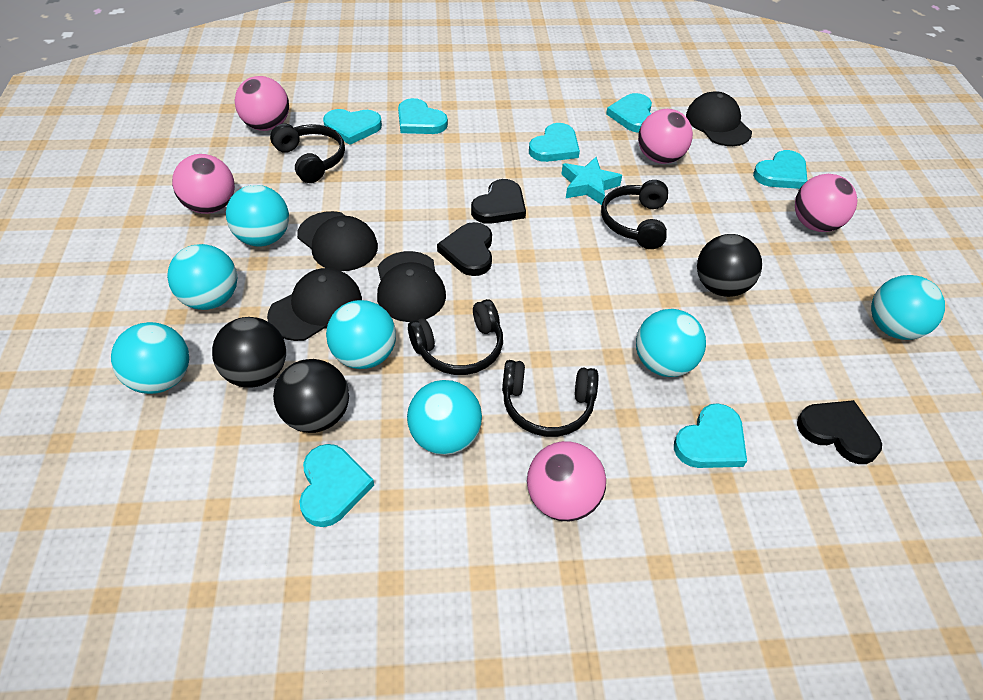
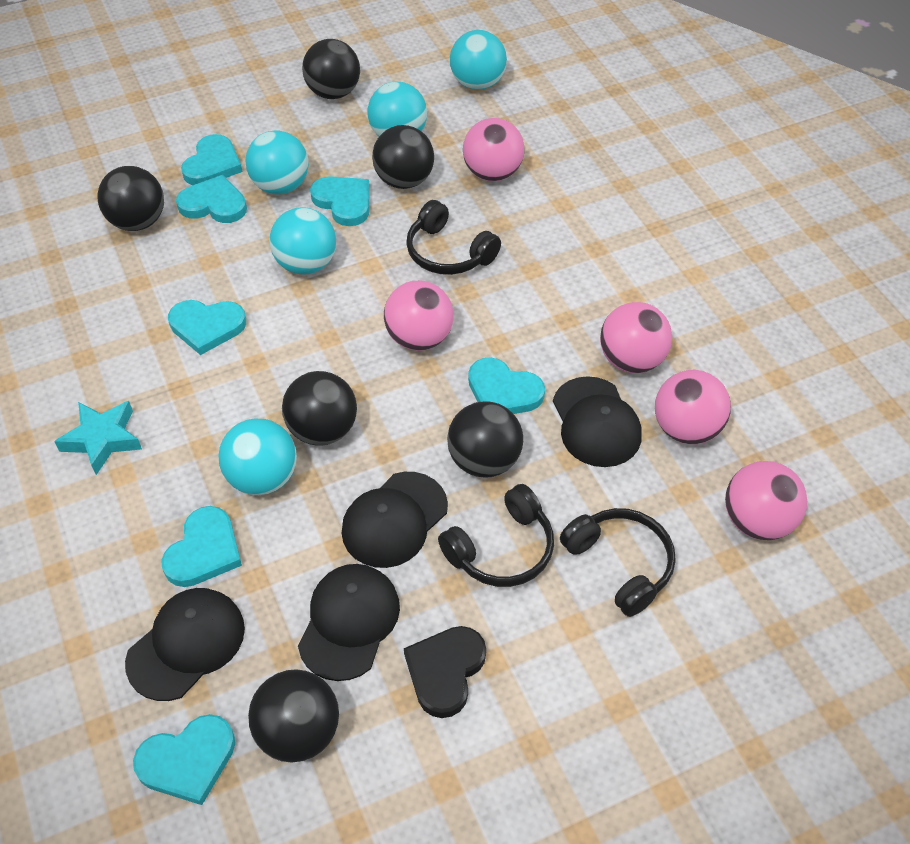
black ball: 3 -> 6
black headphones: 4 -> 3
black heart: 3 -> 1
turquoise ball: 7 -> 5

